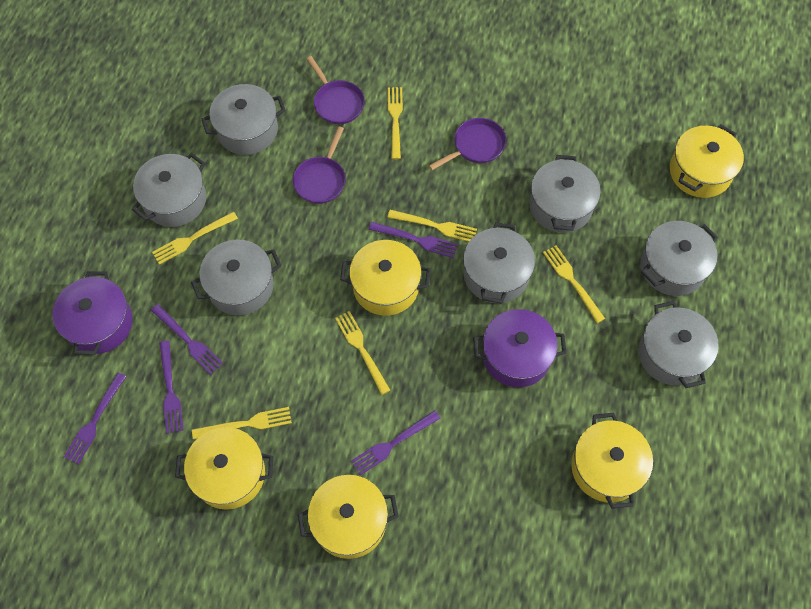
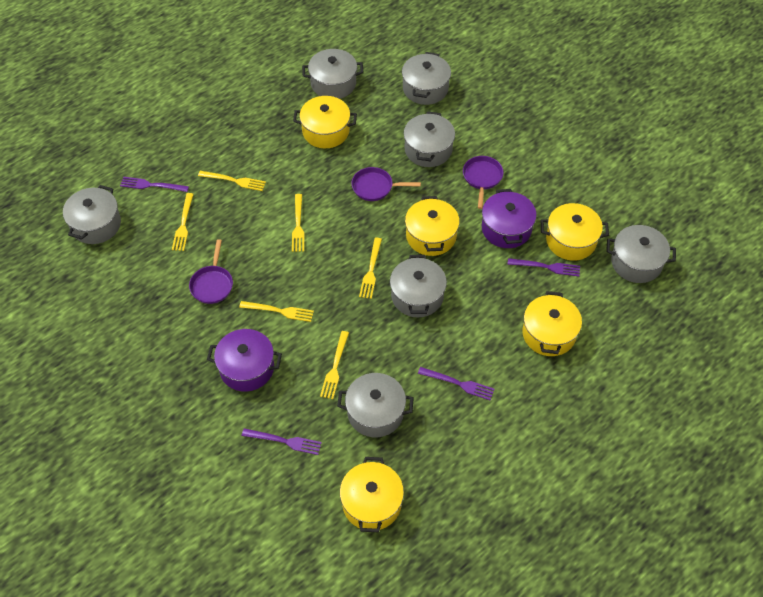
purple fork: 5 -> 4

